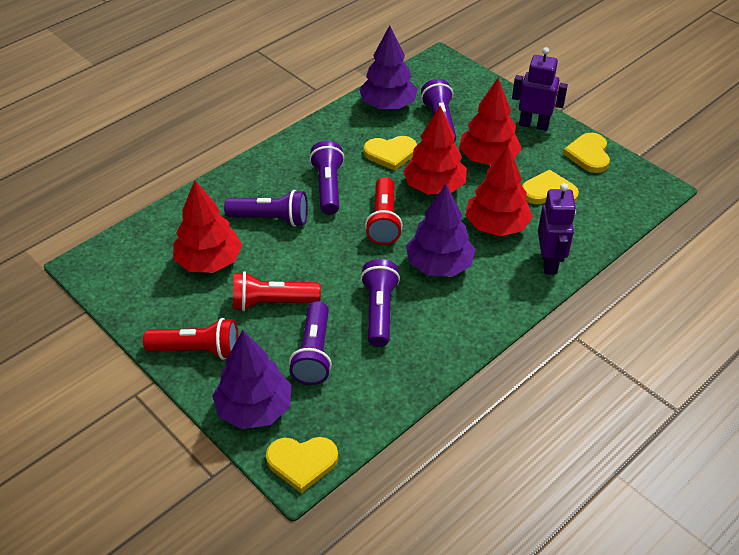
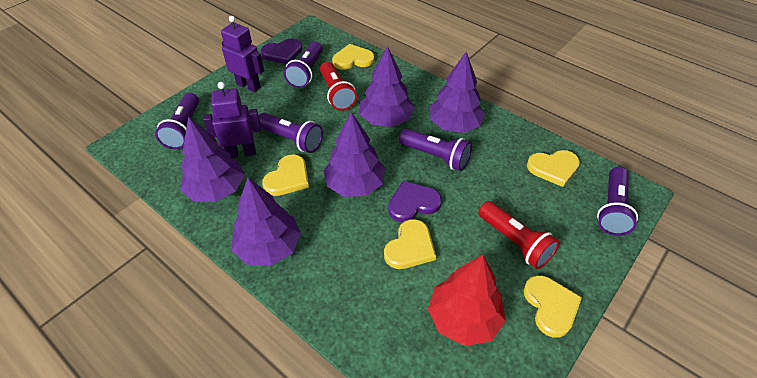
purple heart: 0 -> 2
purple tree: 3 -> 5
red flashlight: 3 -> 2
red tree: 4 -> 1
yellow heart: 4 -> 5

